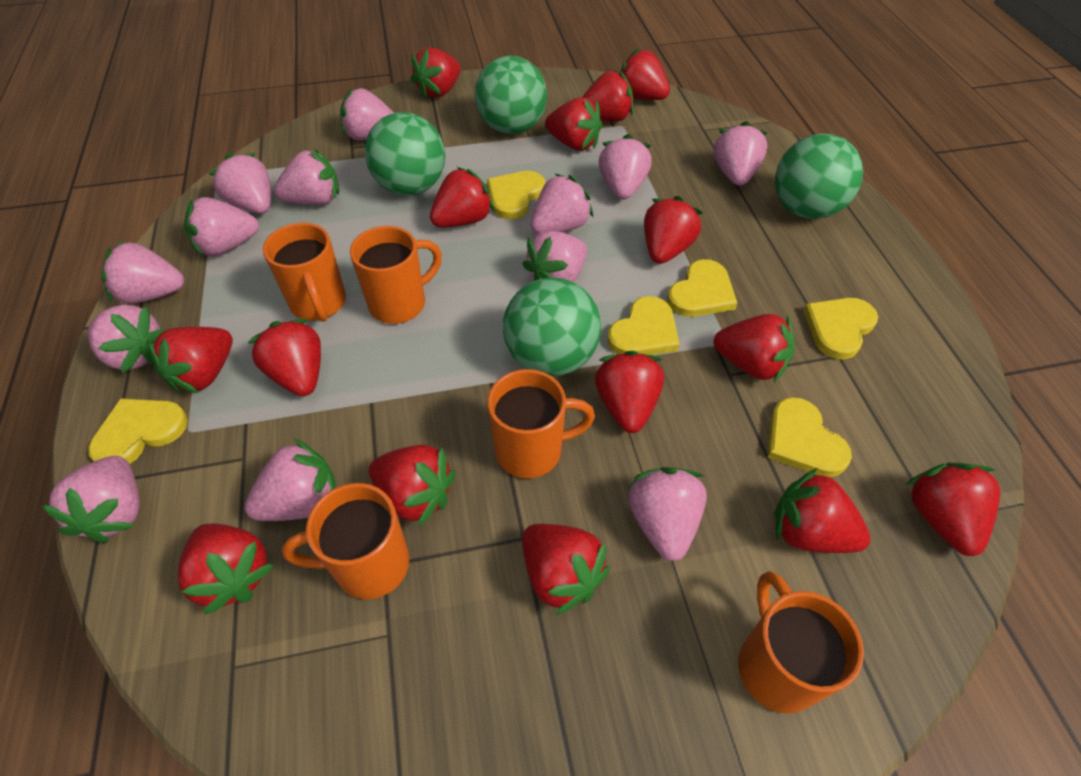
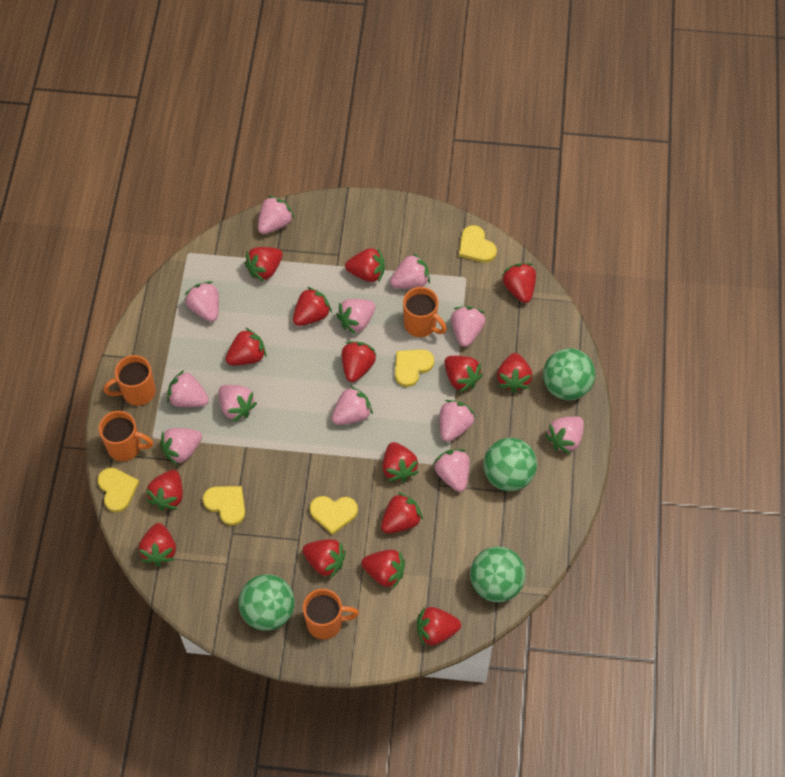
orange mug: 5 -> 4
pink strawberry: 13 -> 12
yellow heart: 6 -> 5

